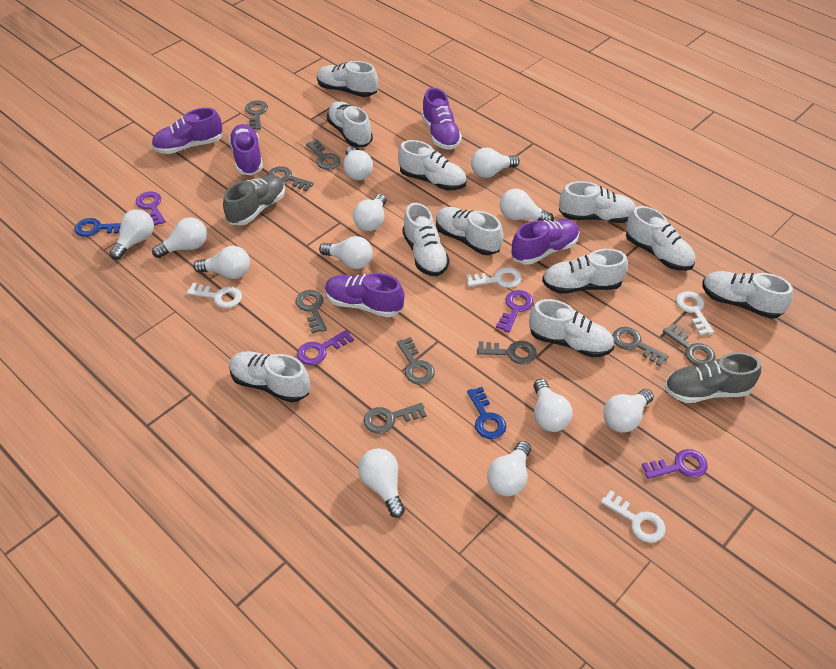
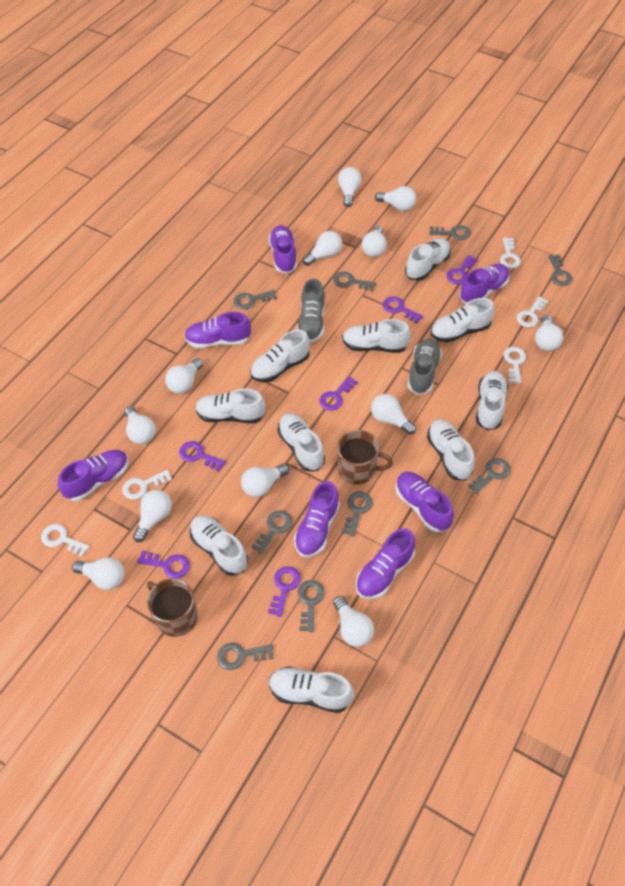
blue key: 2 -> 0
brown mug: 0 -> 2
purple key: 4 -> 6
purple shoe: 5 -> 7
white key: 4 -> 5
white shoe: 11 -> 10

